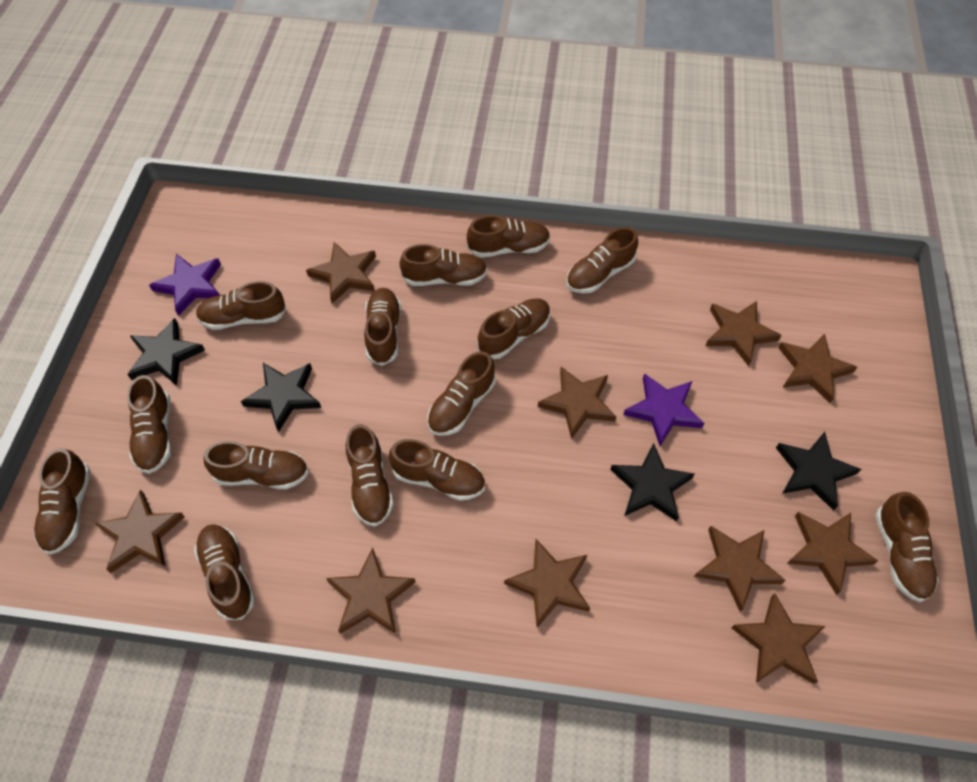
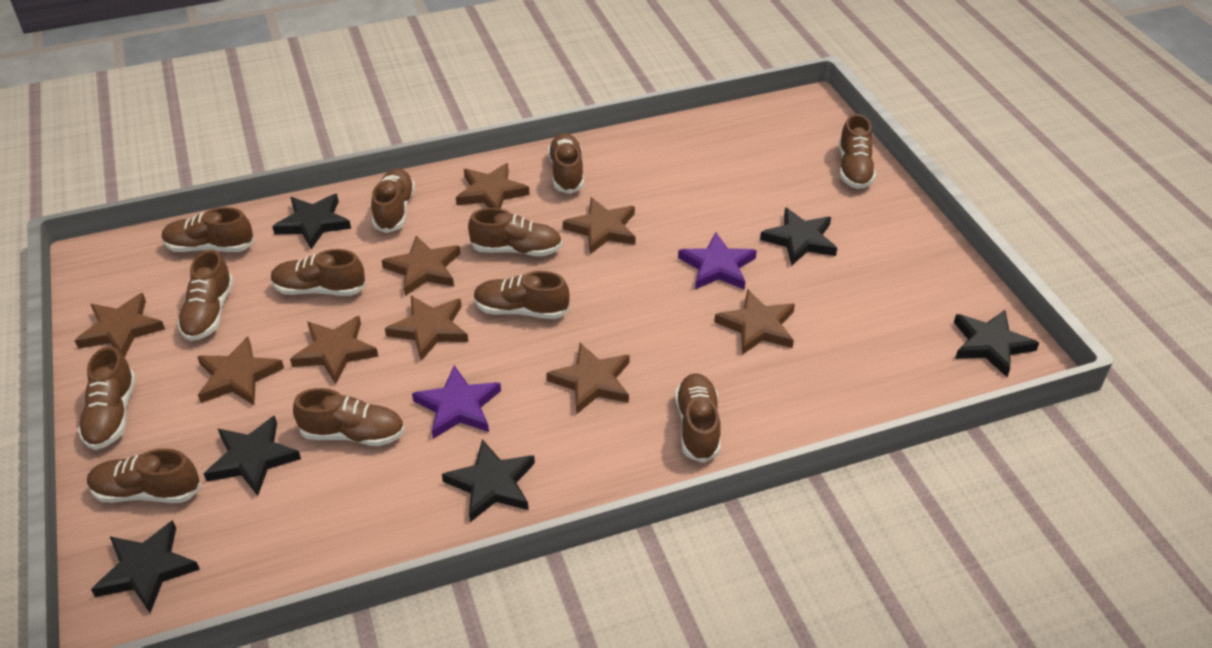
black star: 4 -> 6
brown shoe: 14 -> 12
brown star: 10 -> 9

